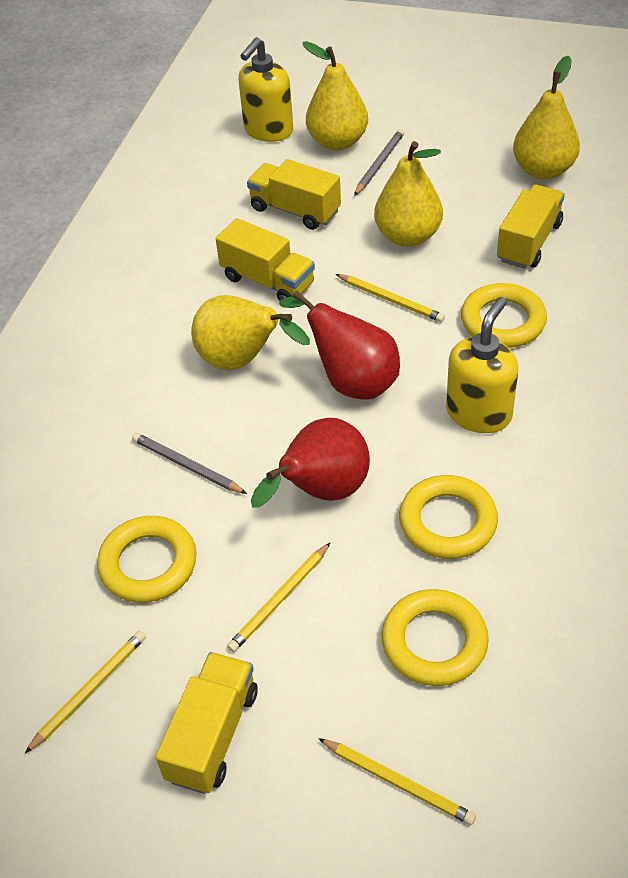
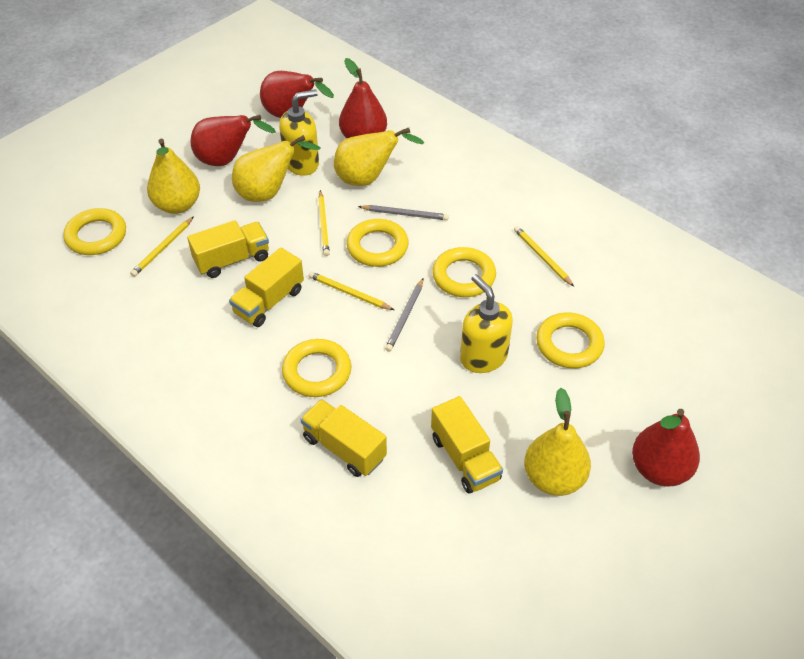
red pear: 2 -> 4
yellow ring: 4 -> 5

